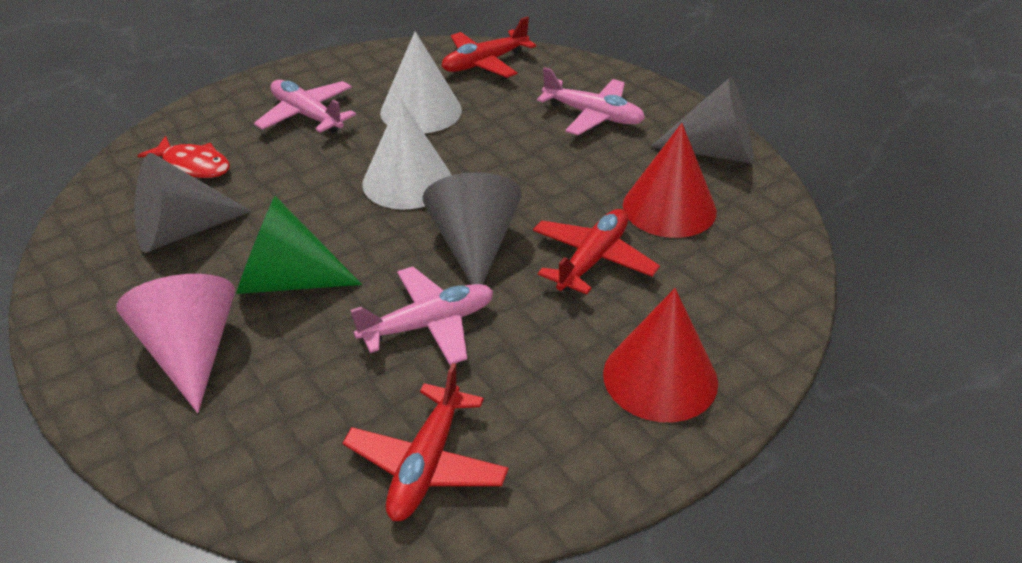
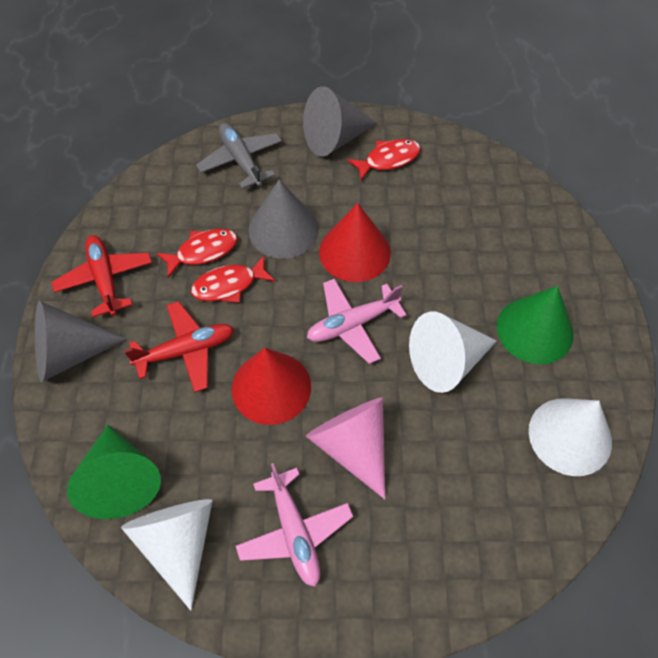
green cone: 1 -> 2
grey plane: 0 -> 1
pink plane: 3 -> 2
red fish: 1 -> 3
red plane: 3 -> 2
white cone: 2 -> 3

